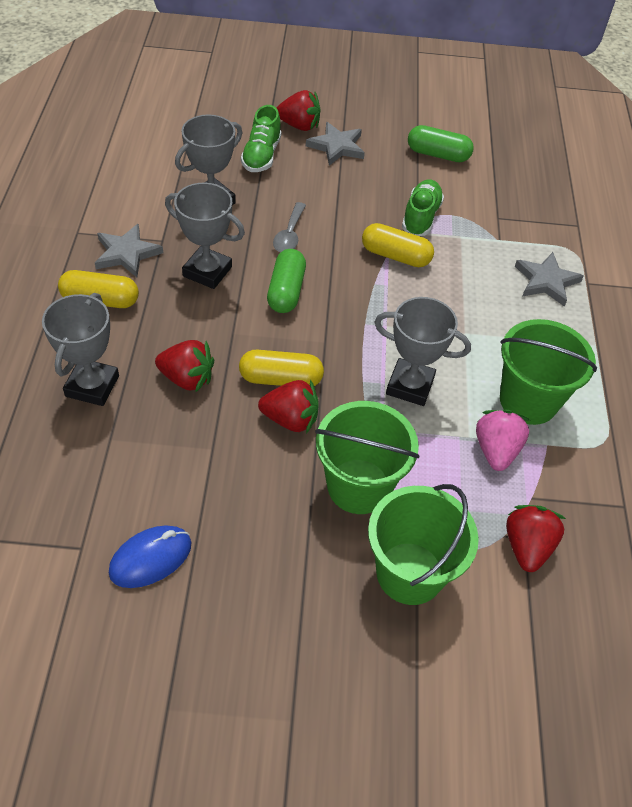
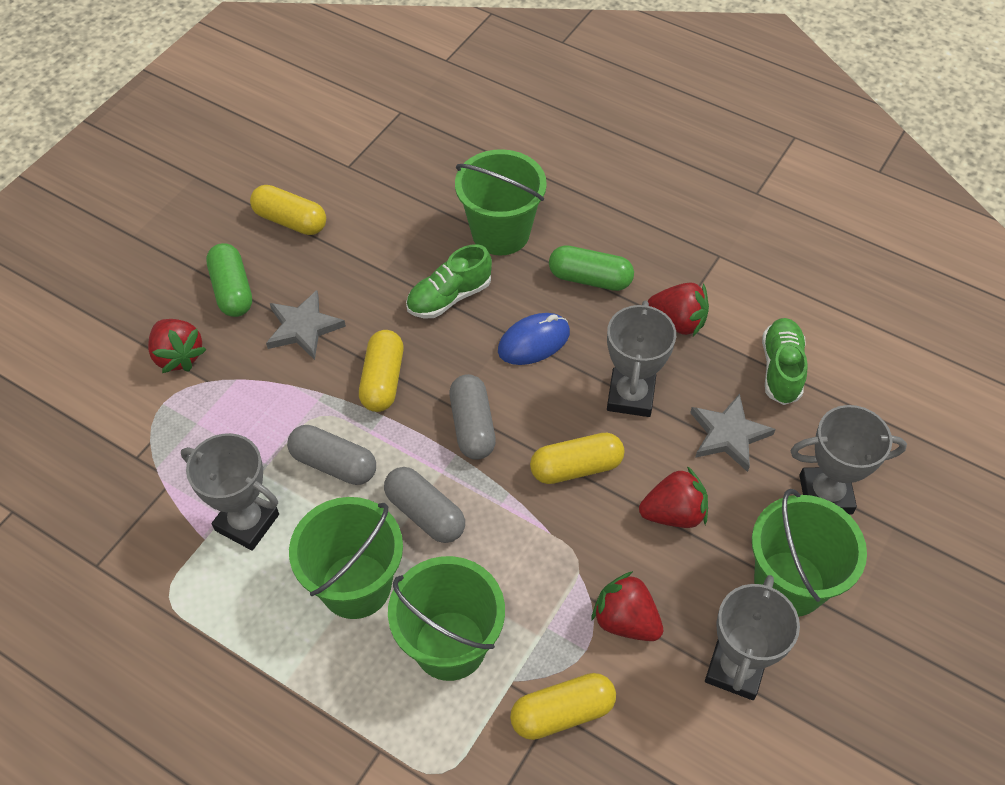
green bucket: 3 -> 4
grey capsule: 0 -> 3
grey spoon: 1 -> 0
grey star: 3 -> 2
pink strawberry: 1 -> 0
yellow capsule: 3 -> 4

